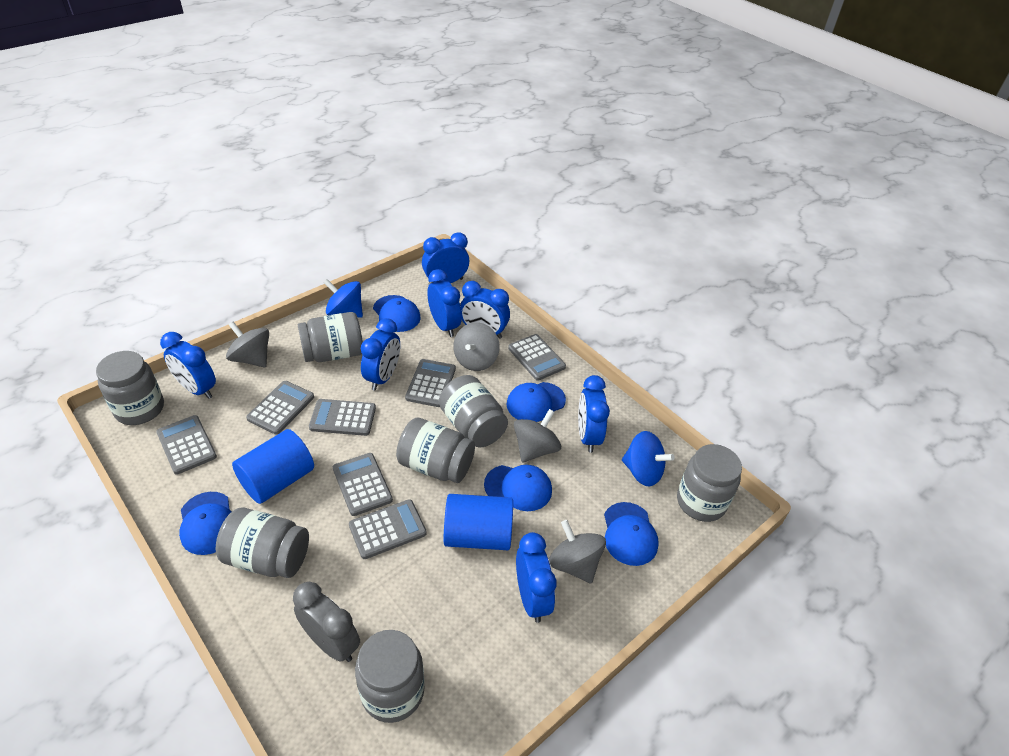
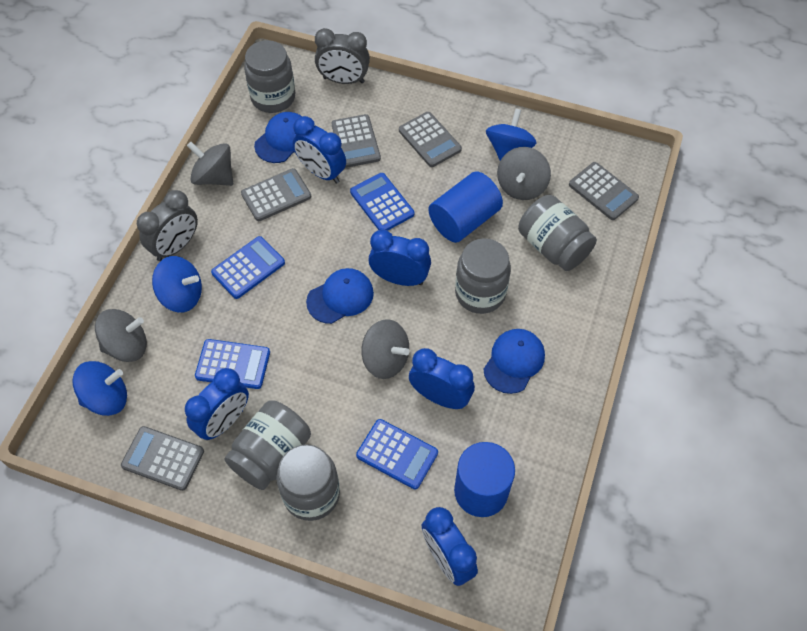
blue calculator: 0 -> 4
blue cap: 5 -> 3
blue clock: 7 -> 5
blue spinning top: 2 -> 3
grey calculator: 7 -> 5
grey clock: 1 -> 2
grey jar: 7 -> 5

